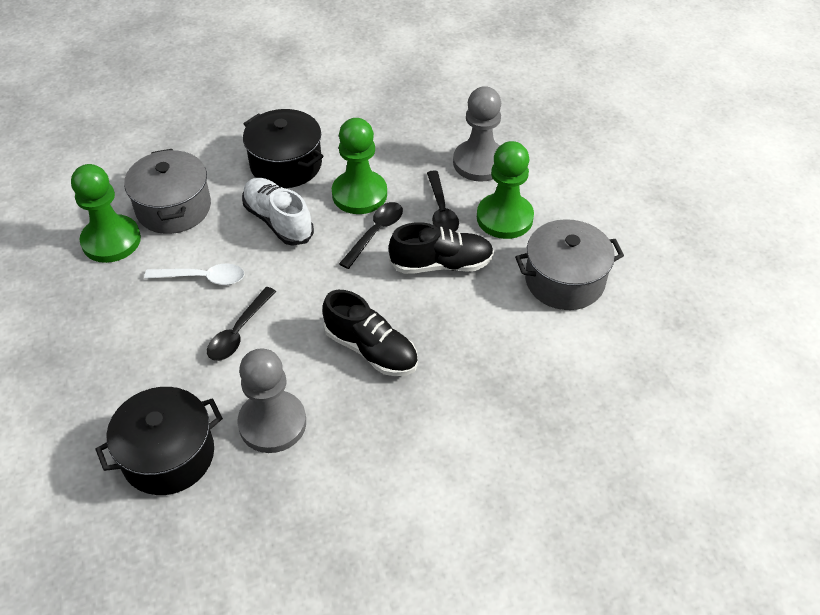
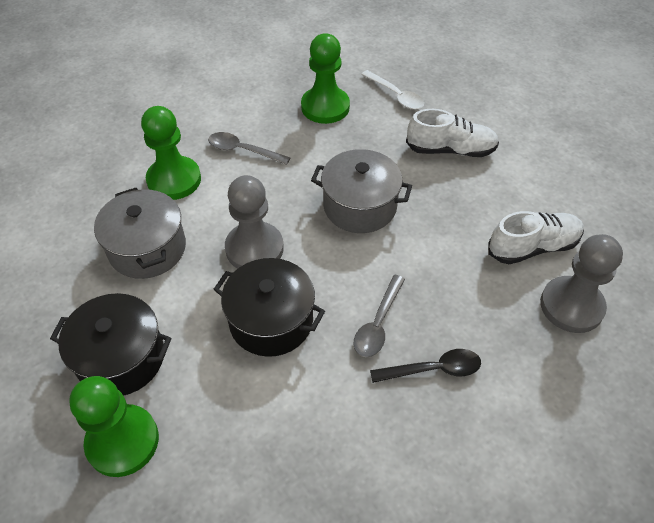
black shoe: 2 -> 0
black spoon: 3 -> 1
grey spoon: 0 -> 2
white shoe: 1 -> 2

